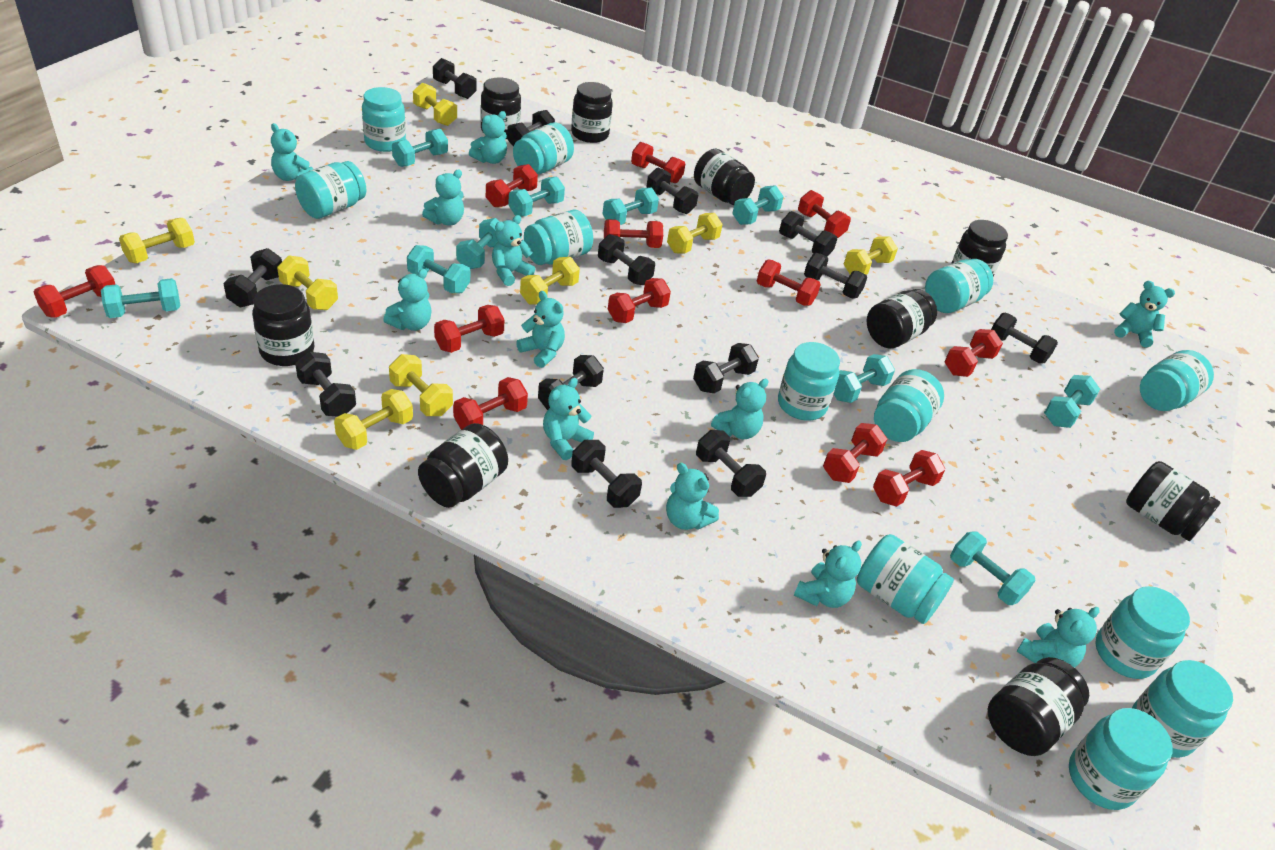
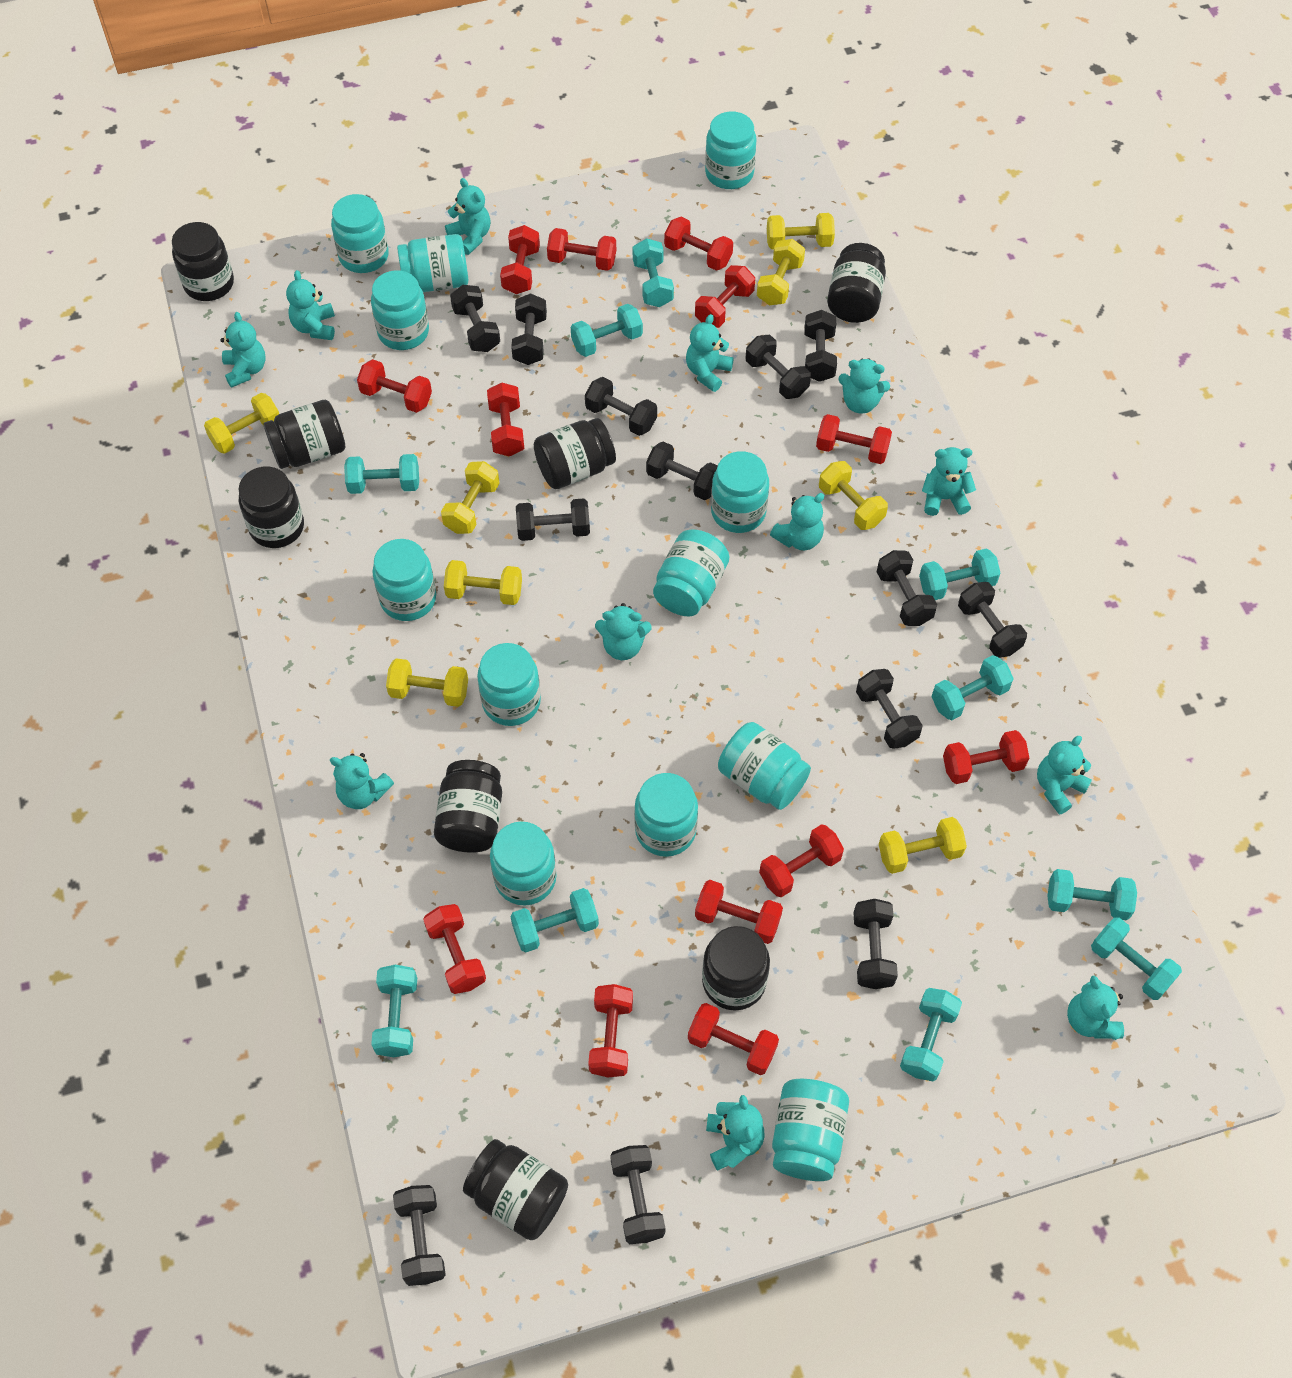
black jar: 9 -> 8
red dumbbell: 12 -> 13

